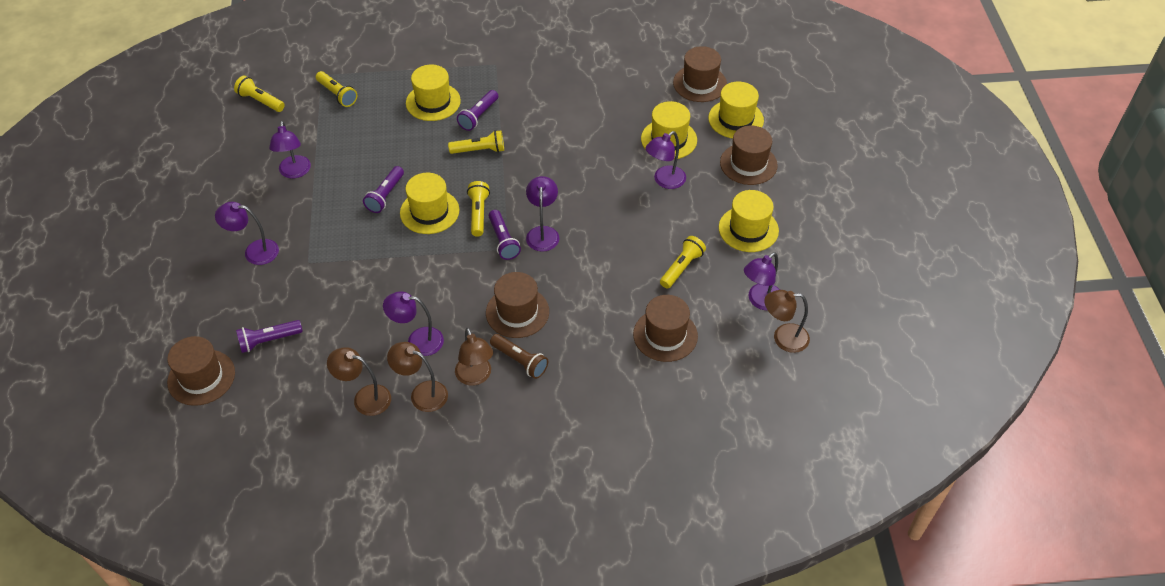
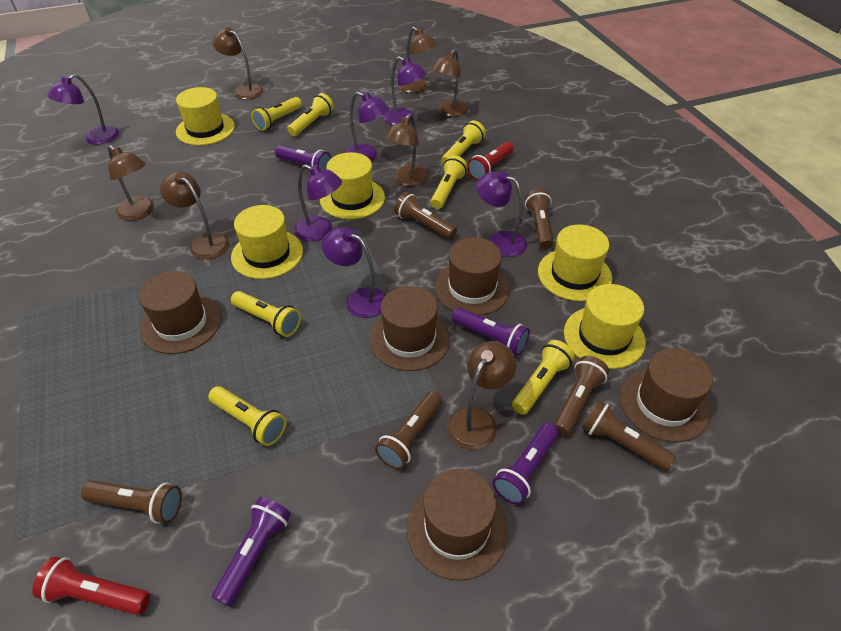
brown flashlight: 1 -> 6
brown lamp: 4 -> 7
red flashlight: 0 -> 2
yellow flashlight: 5 -> 7

